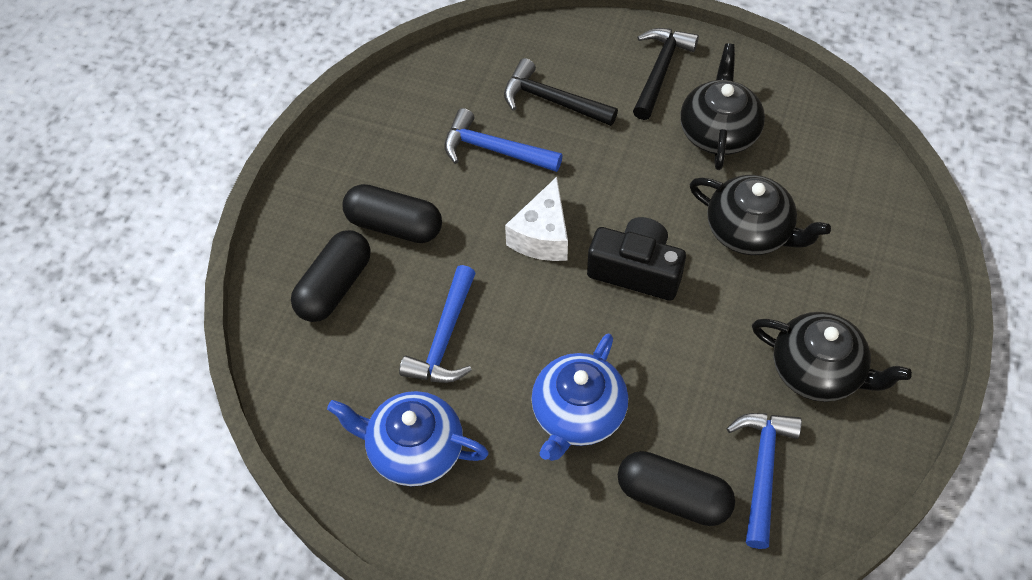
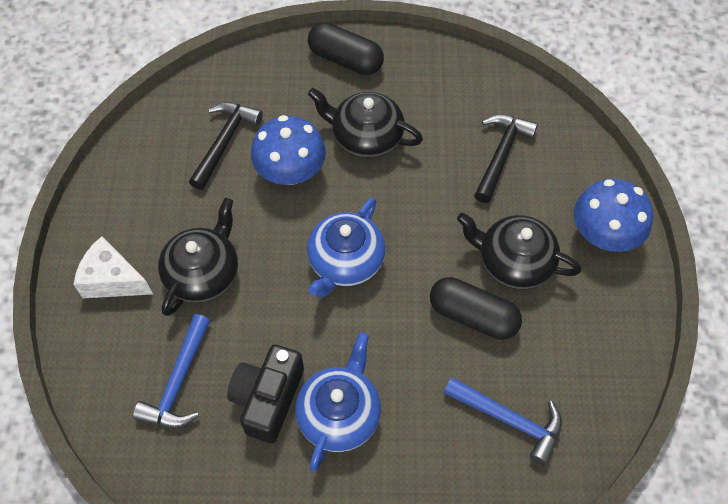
black capsule: 3 -> 2
blue hammer: 3 -> 2
blue mushroom: 0 -> 2

